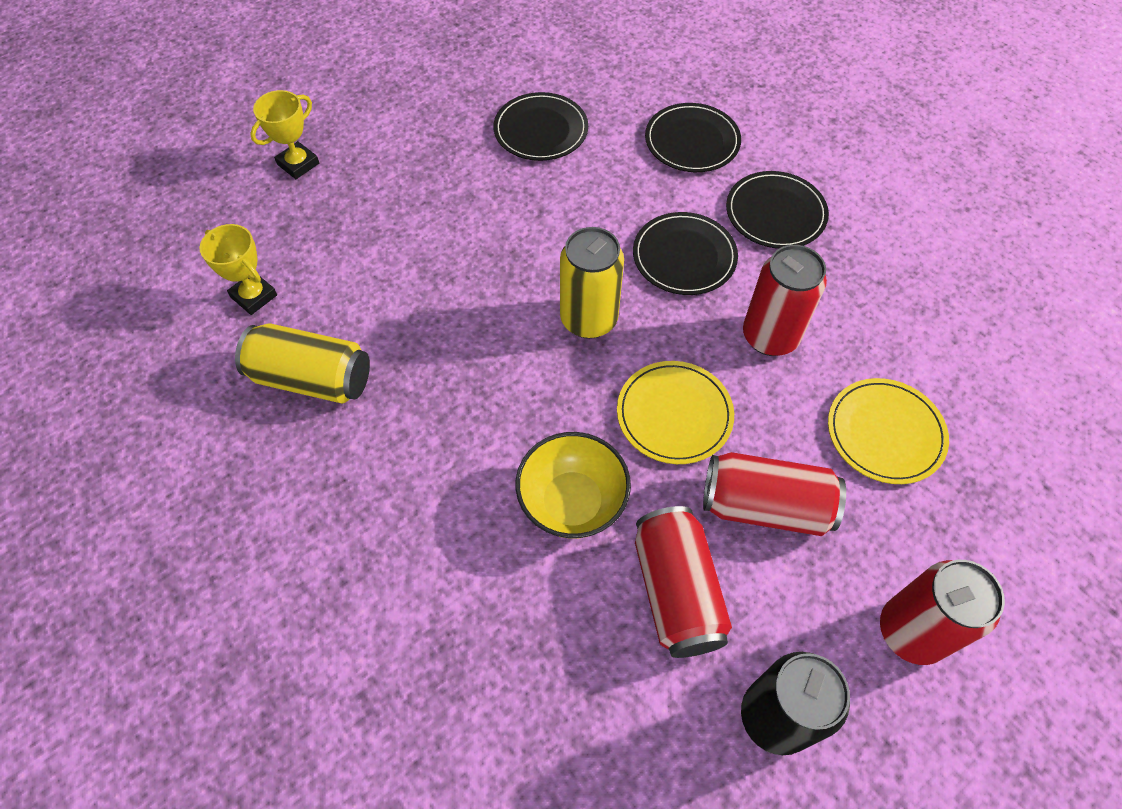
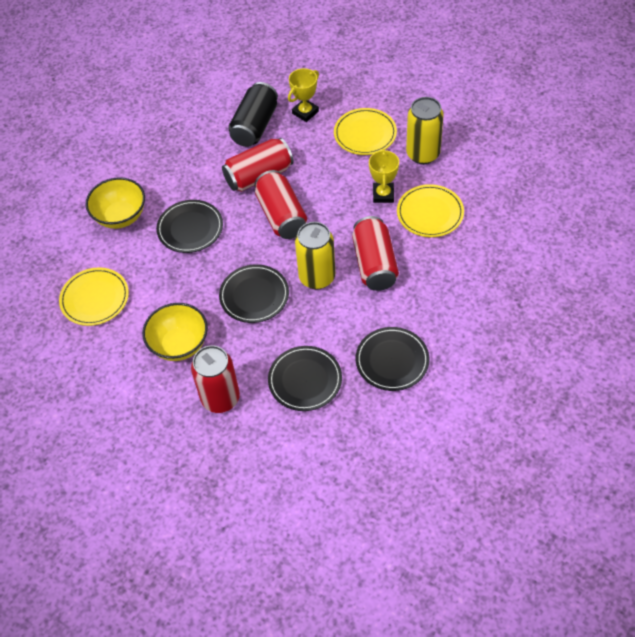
yellow bowl: 1 -> 2
yellow plate: 2 -> 3

